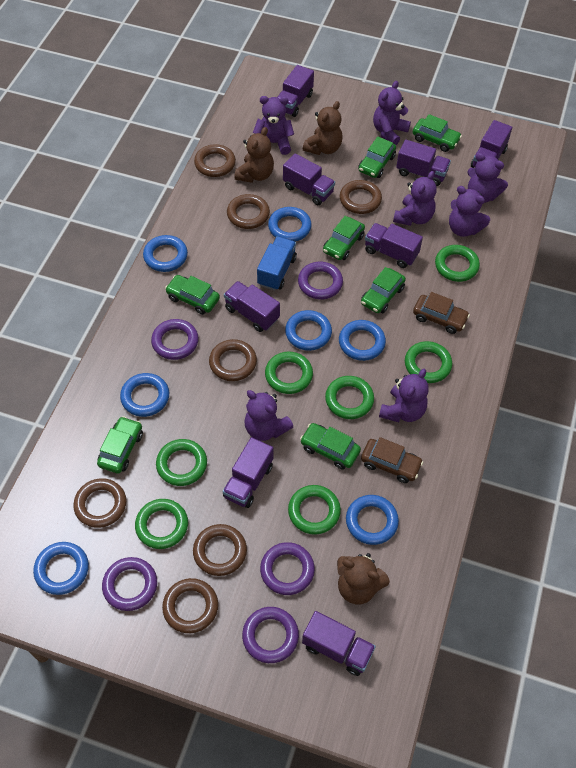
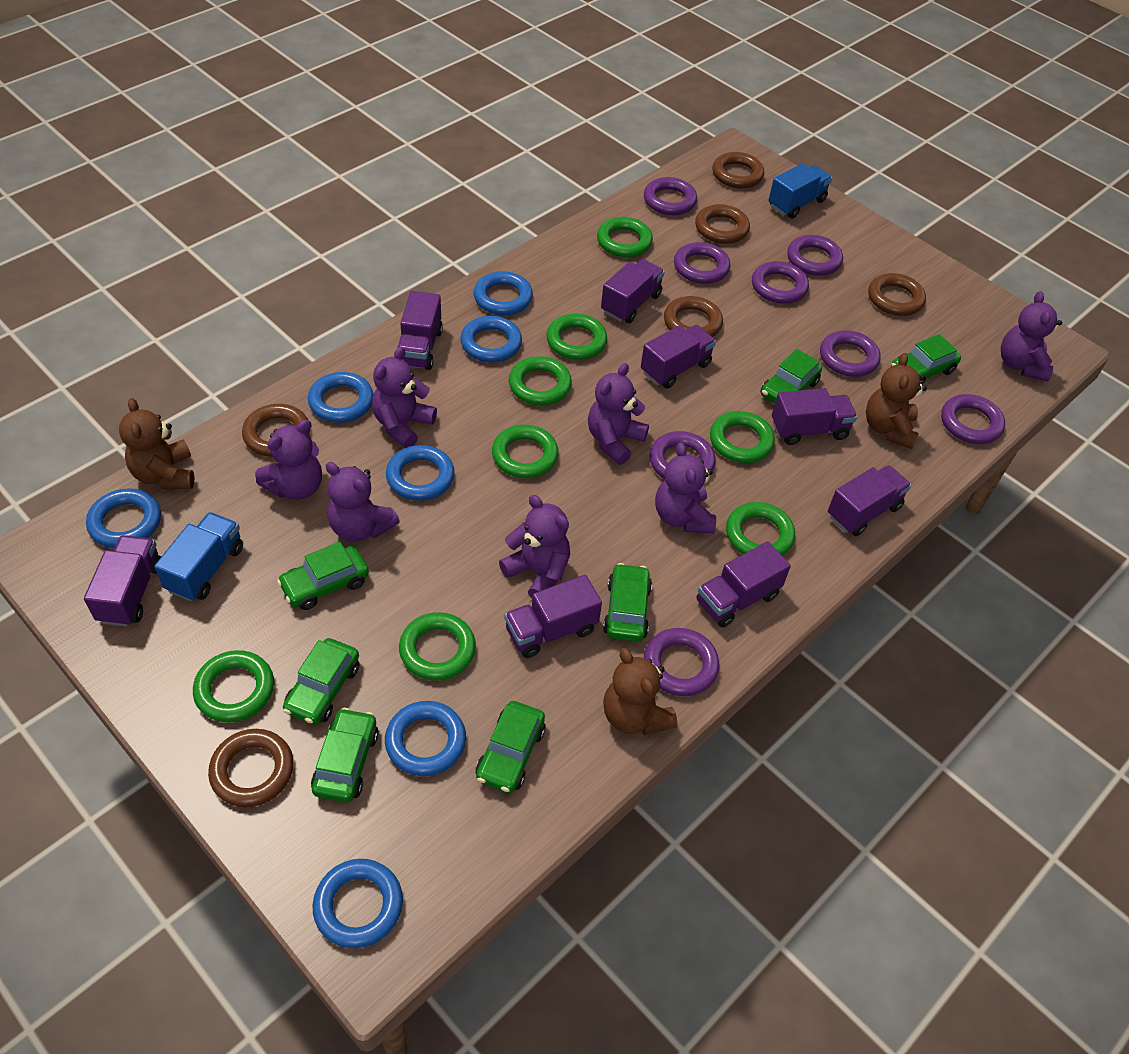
blue truck: 1 -> 2
brown car: 2 -> 0
brown ring: 7 -> 6
green ring: 7 -> 8
purple ring: 5 -> 8

